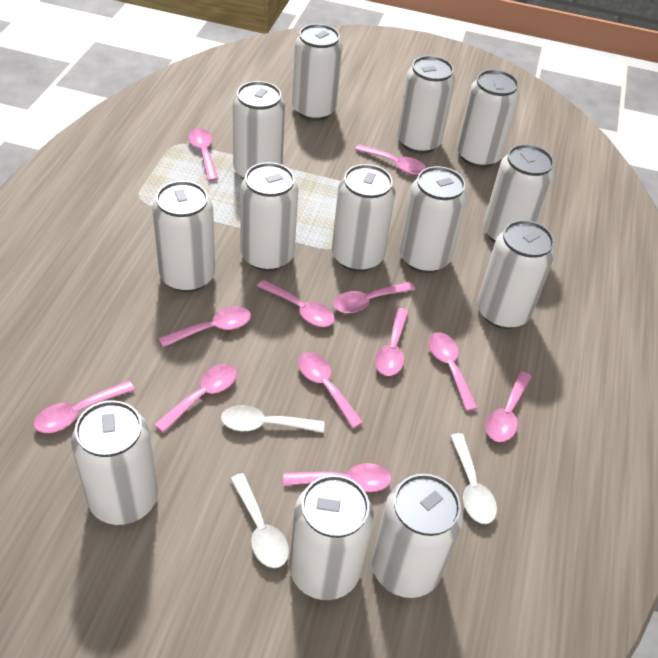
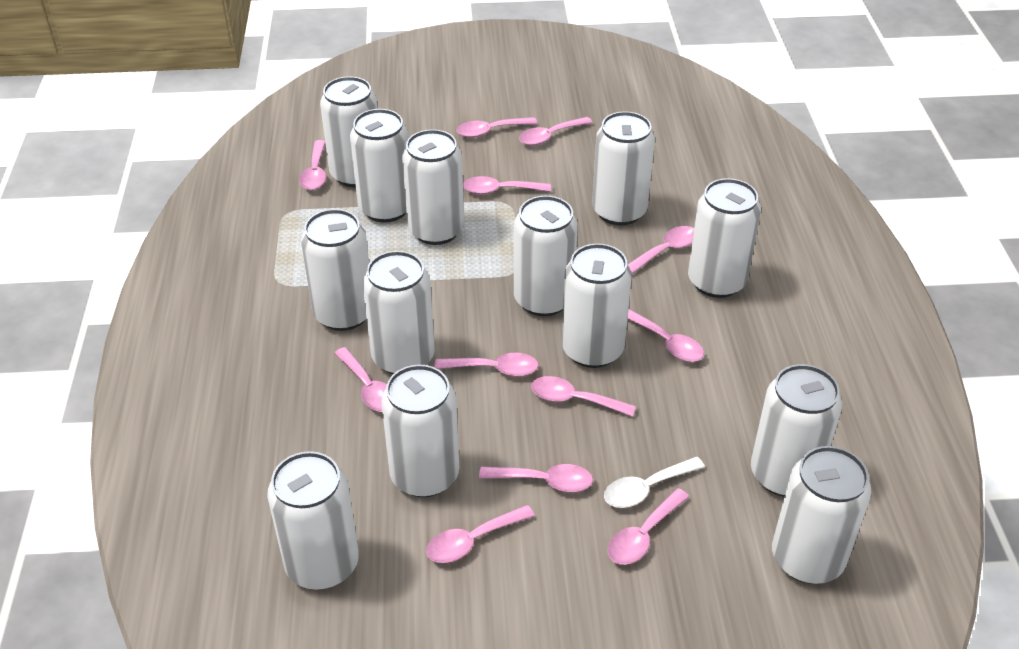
white spoon: 3 -> 1

